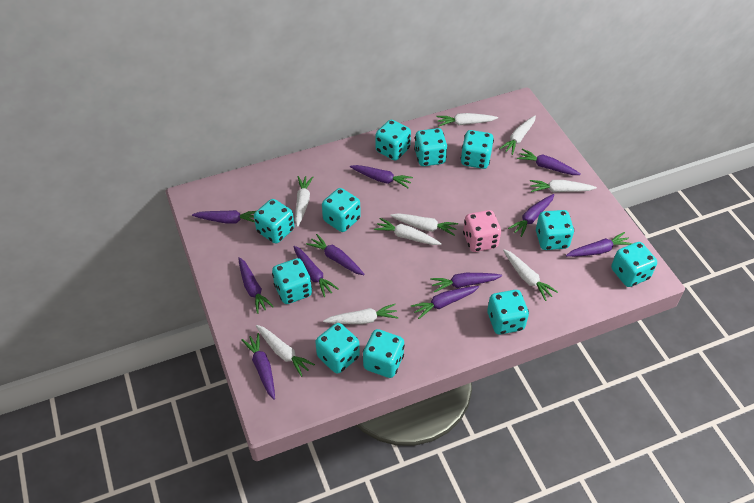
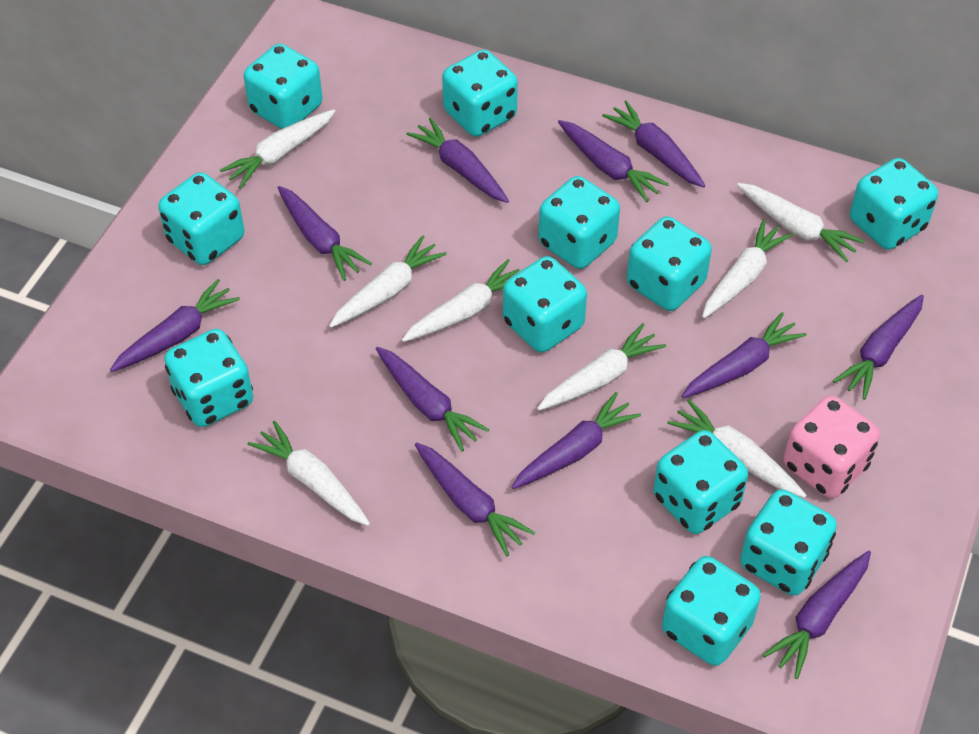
white carrot: 9 -> 8

